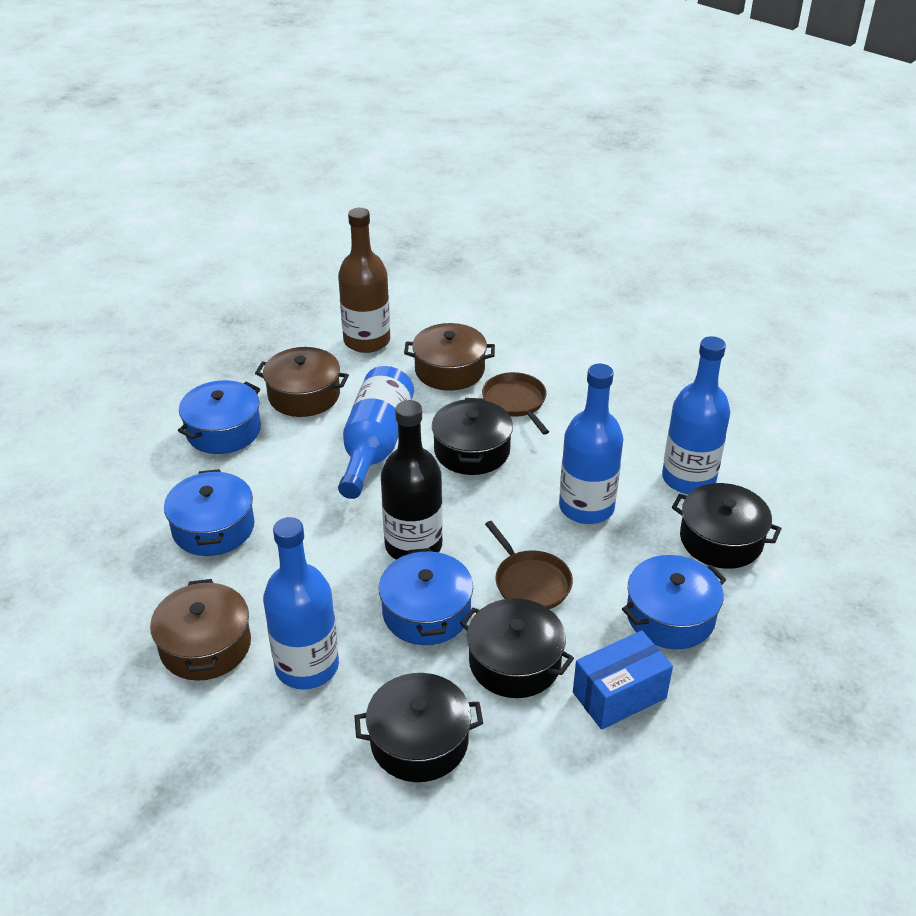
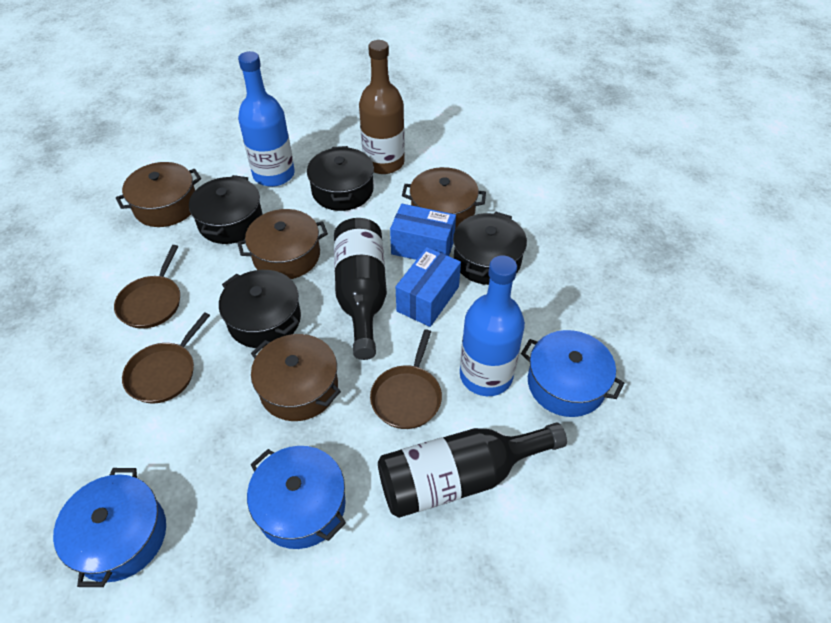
black bottle: 1 -> 2
blue bottle: 4 -> 2
blue box: 1 -> 2
blue pot: 4 -> 3
brown pan: 2 -> 3
brown pot: 3 -> 4

